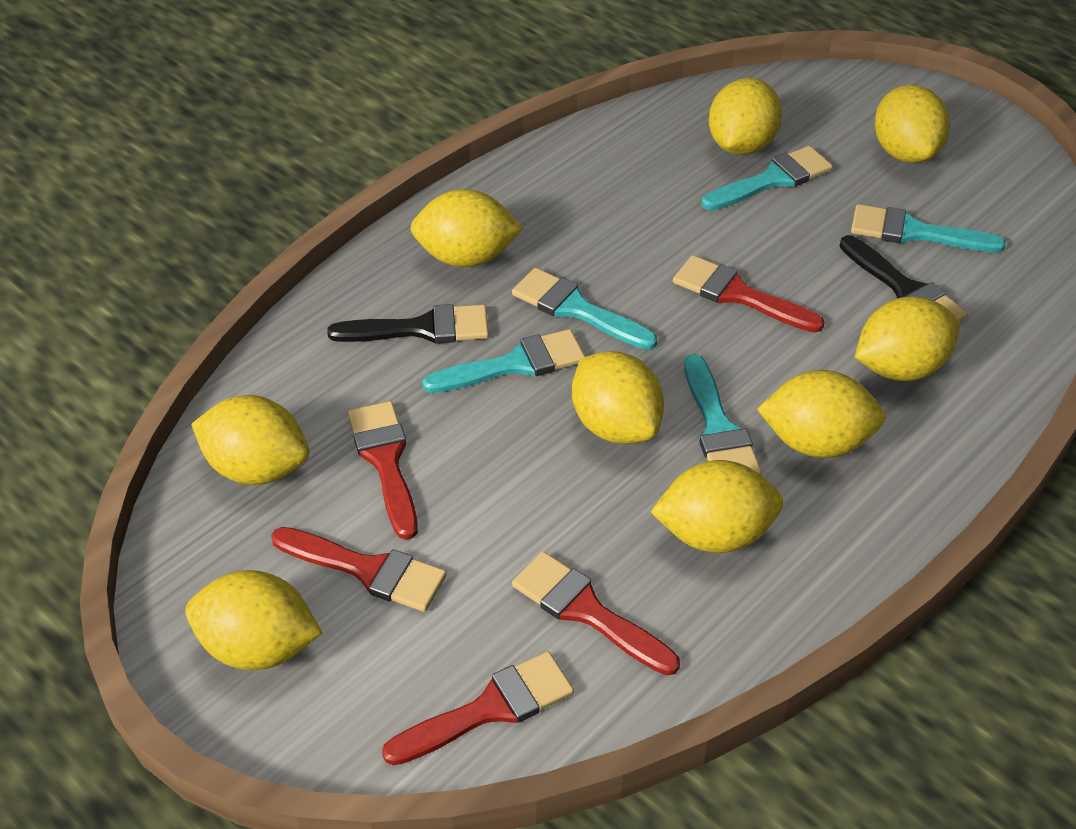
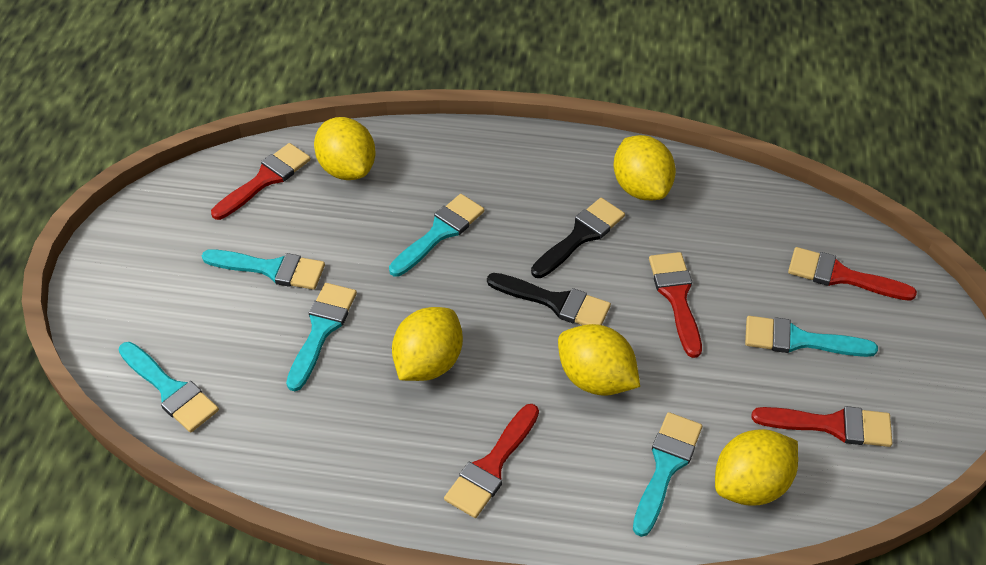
turquoise brush: 5 -> 6
yellow lemon: 9 -> 5

